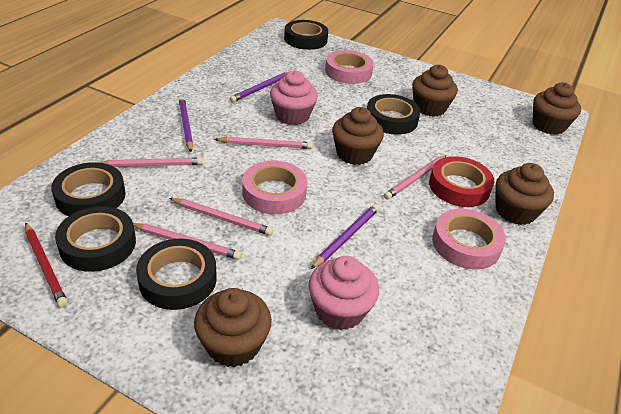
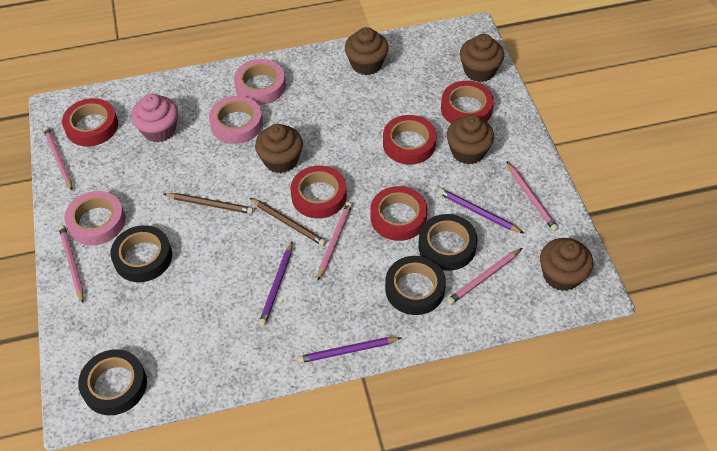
black tape: 5 -> 4
brown pencil: 0 -> 2
pink cupcake: 2 -> 1
red pencil: 1 -> 0
red tape: 1 -> 5

